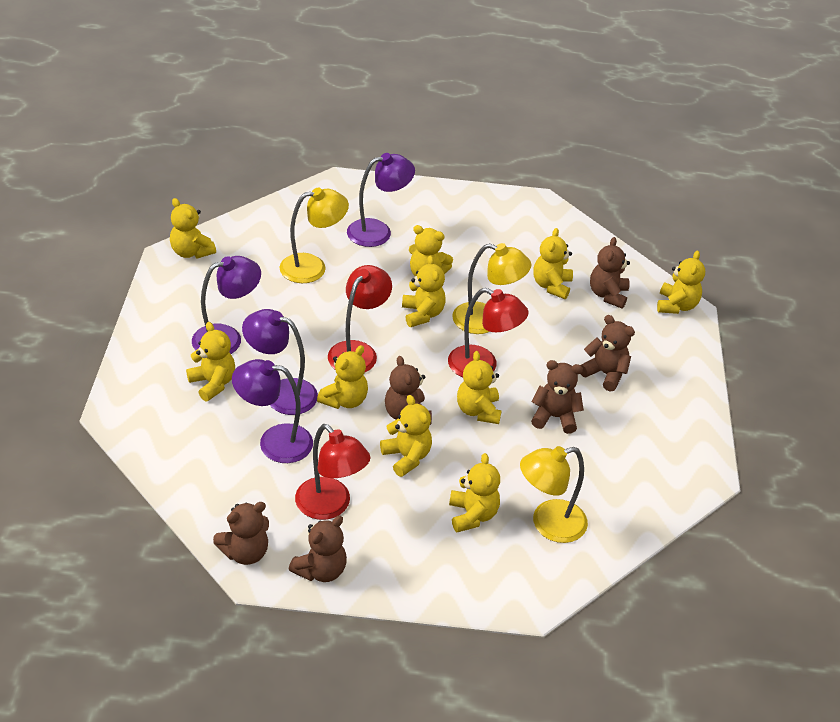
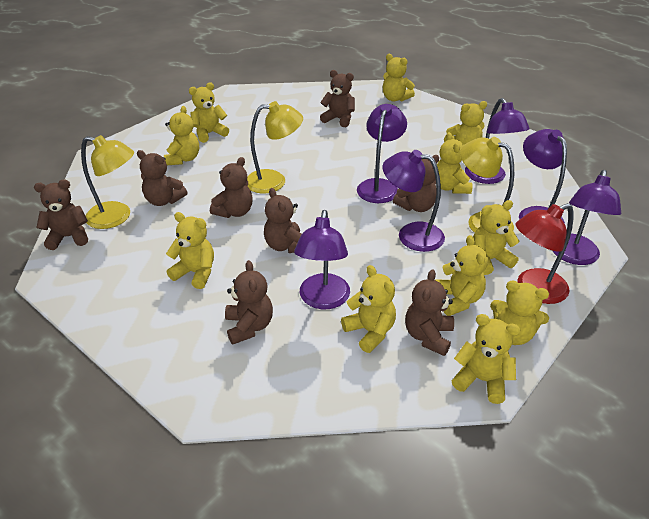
brown teddy bear: 6 -> 8
purple lamp: 4 -> 6
red lamp: 3 -> 1
yellow teddy bear: 10 -> 11

